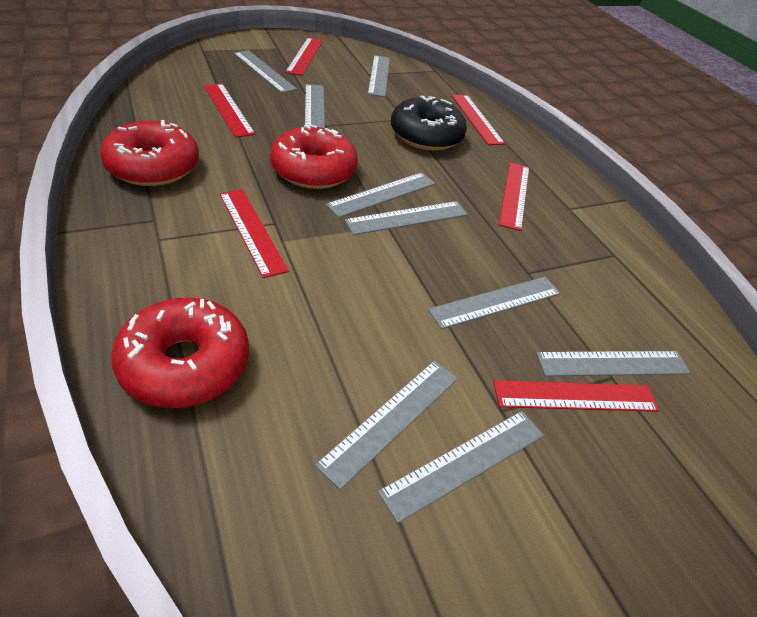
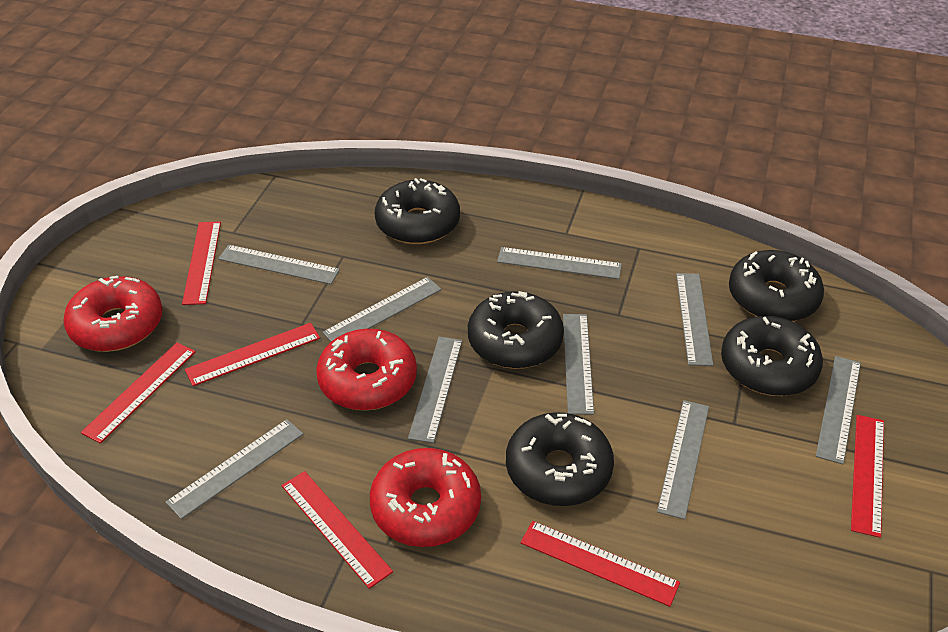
black donut: 1 -> 5

